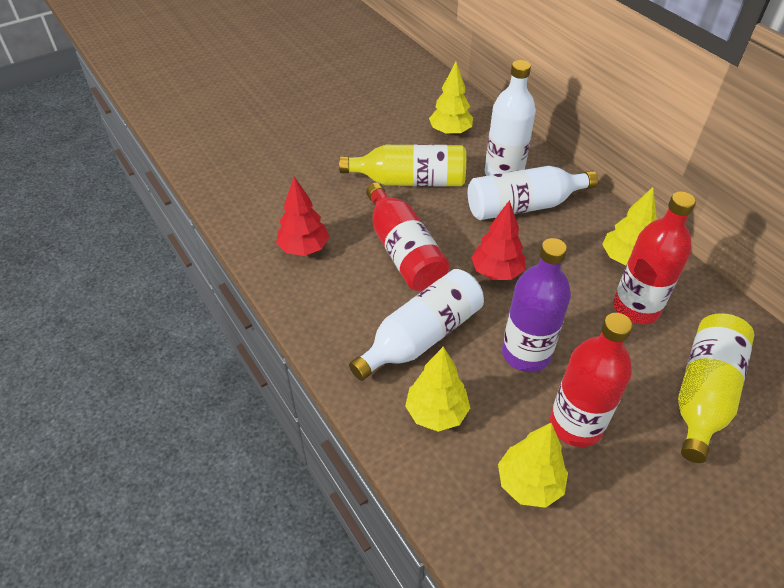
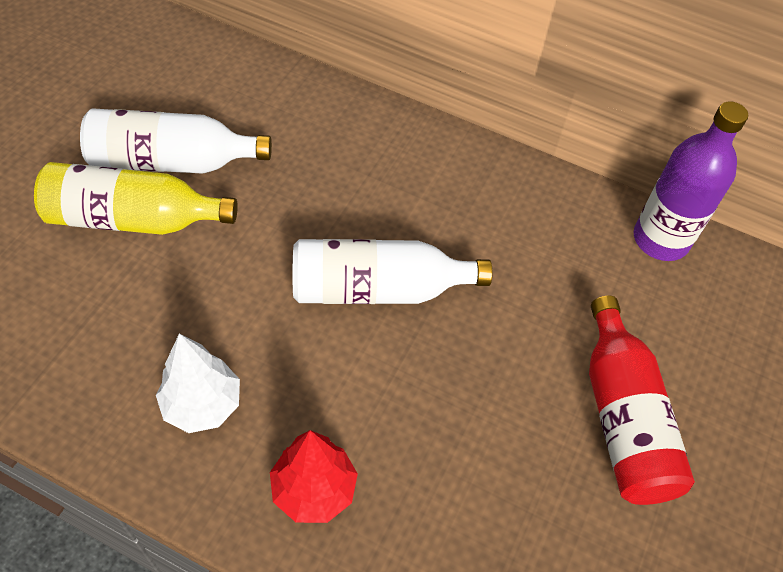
red bottle: 3 -> 1
red tree: 2 -> 1
white bottle: 3 -> 2
white tree: 0 -> 1
yellow bottle: 2 -> 1
yellow tree: 4 -> 0

